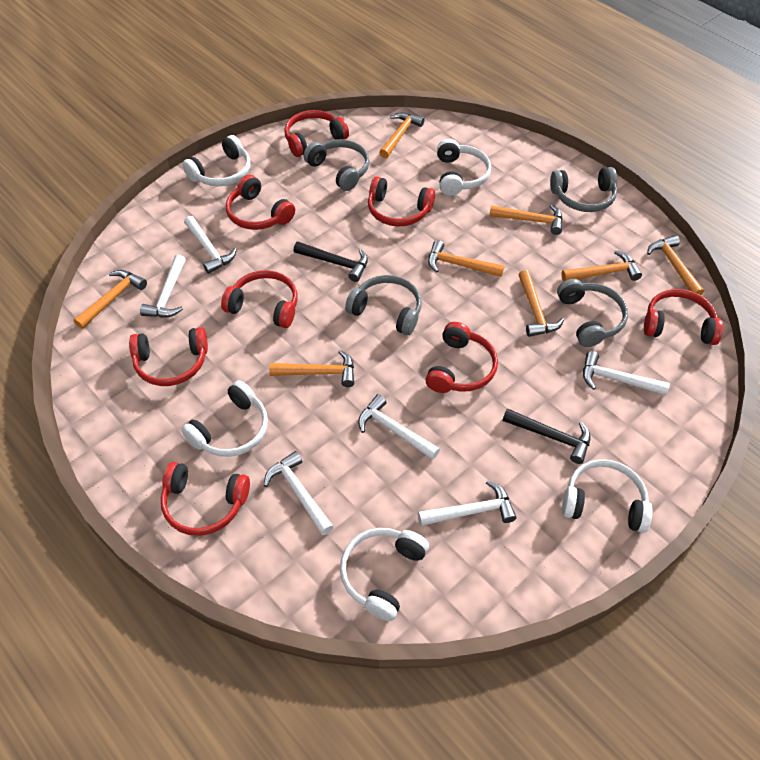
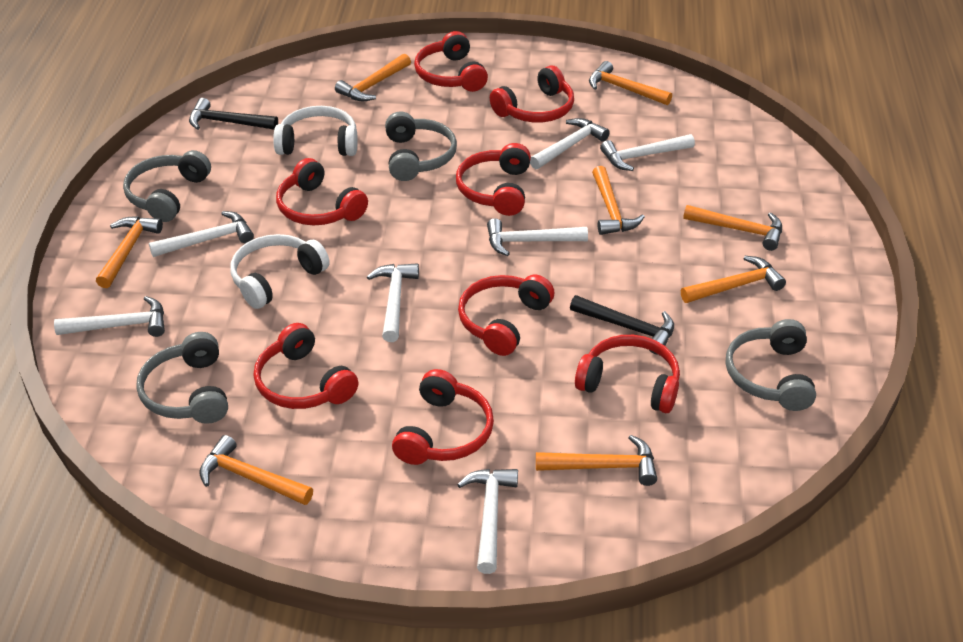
white hammer: 6 -> 7
white headphones: 5 -> 2

